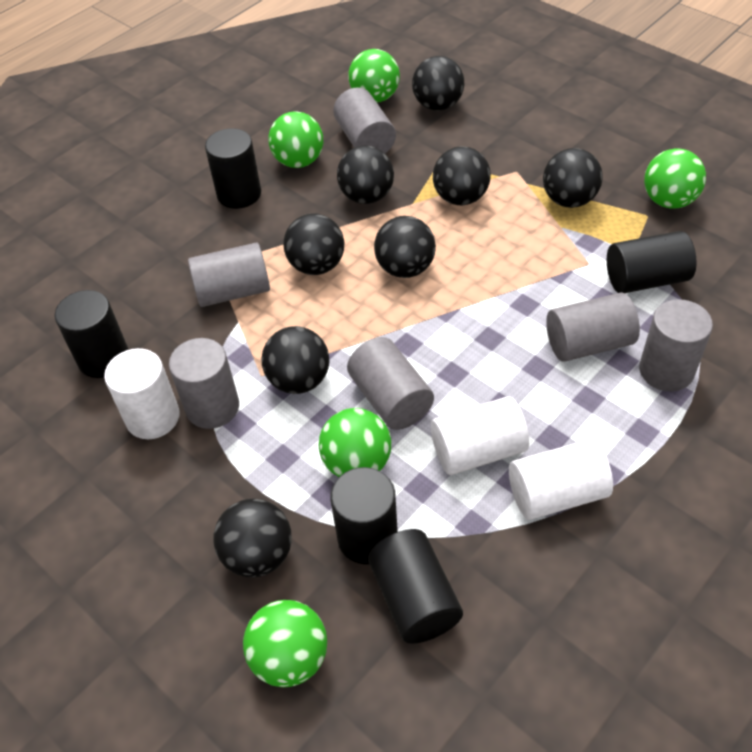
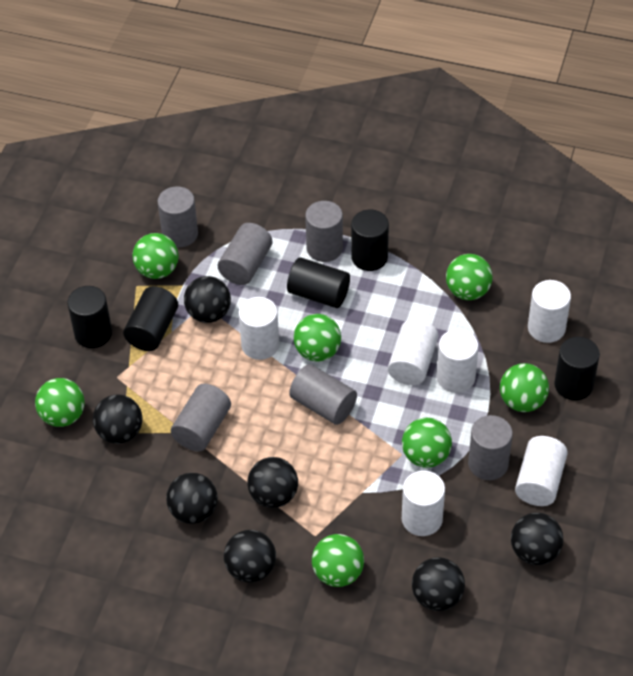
black ball: 8 -> 7
green ball: 5 -> 7
white cylinder: 3 -> 6

